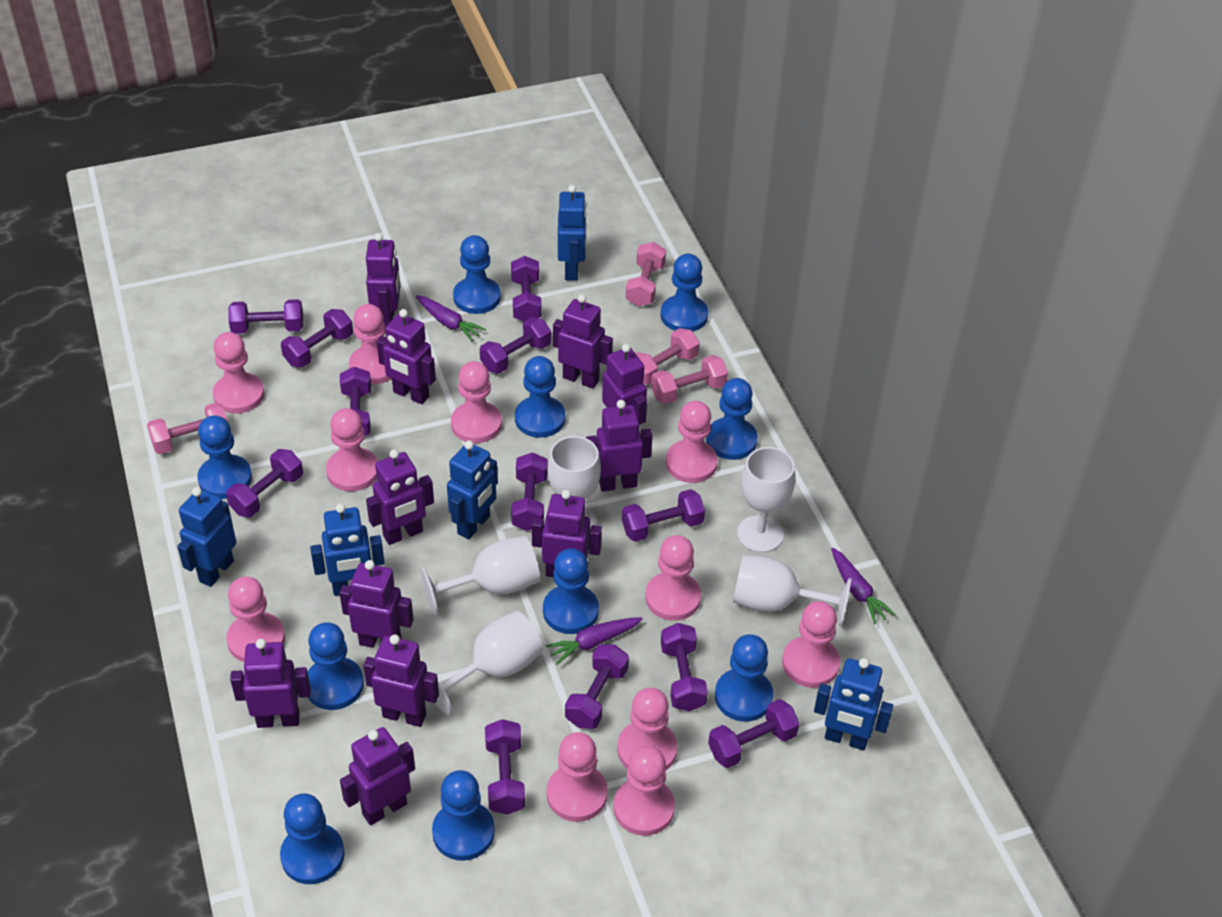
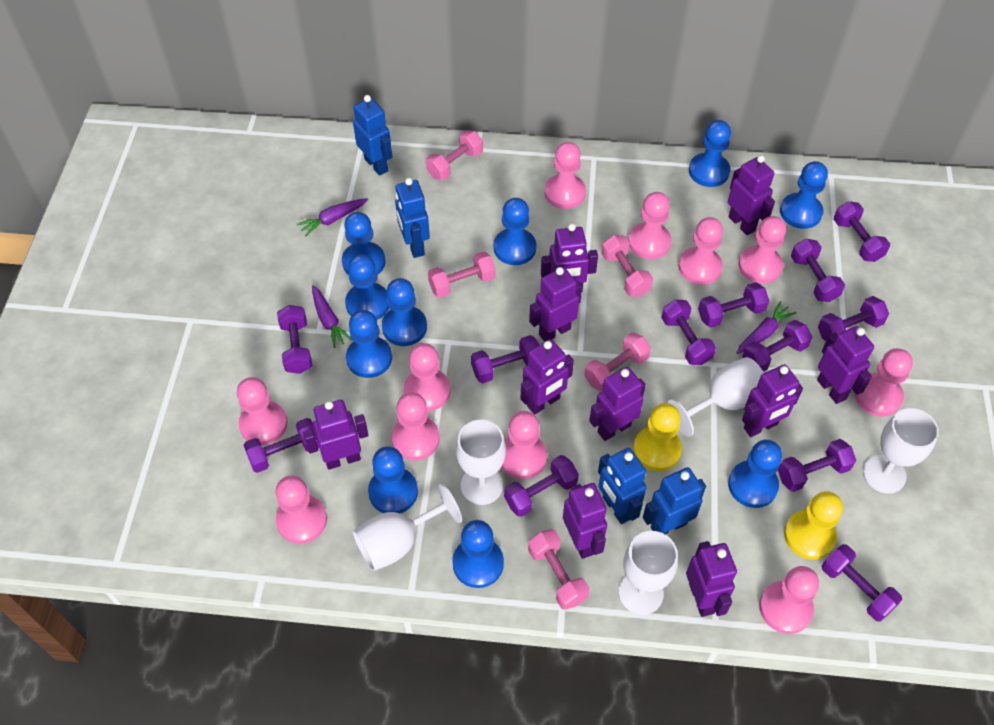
blue robot: 5 -> 4
pink dumbbell: 4 -> 5
purple robot: 11 -> 10
yellow pawn: 0 -> 2

